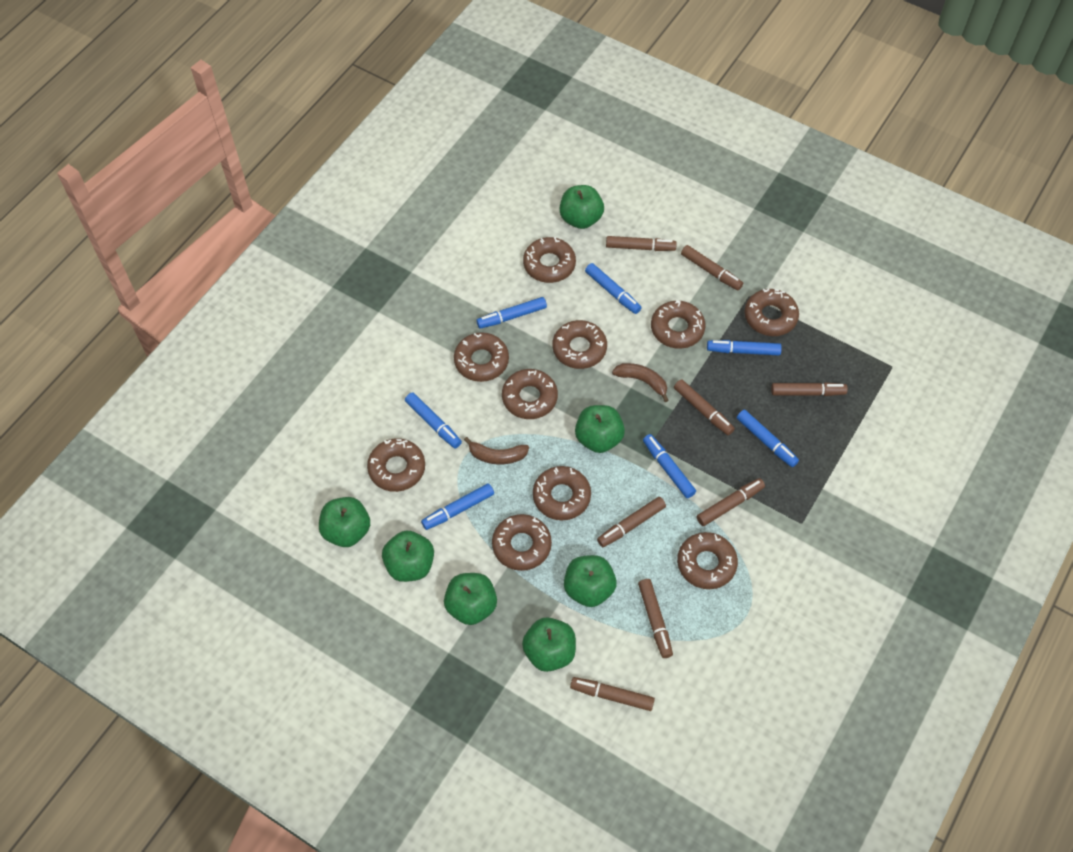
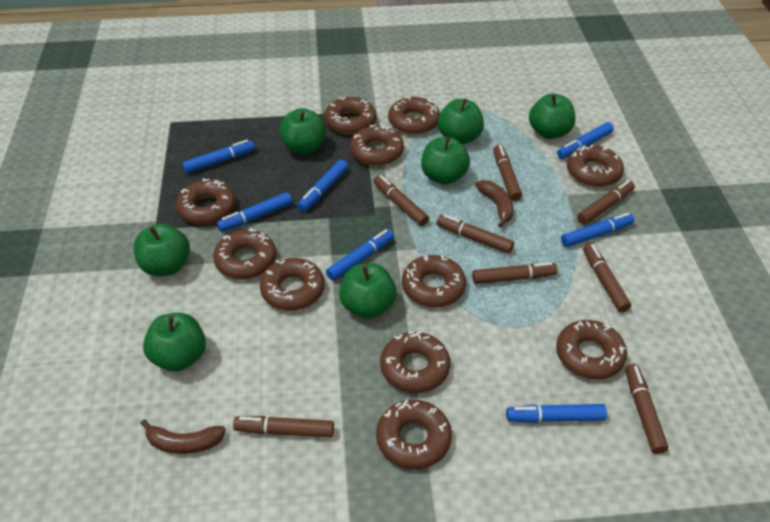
brown donut: 10 -> 11

